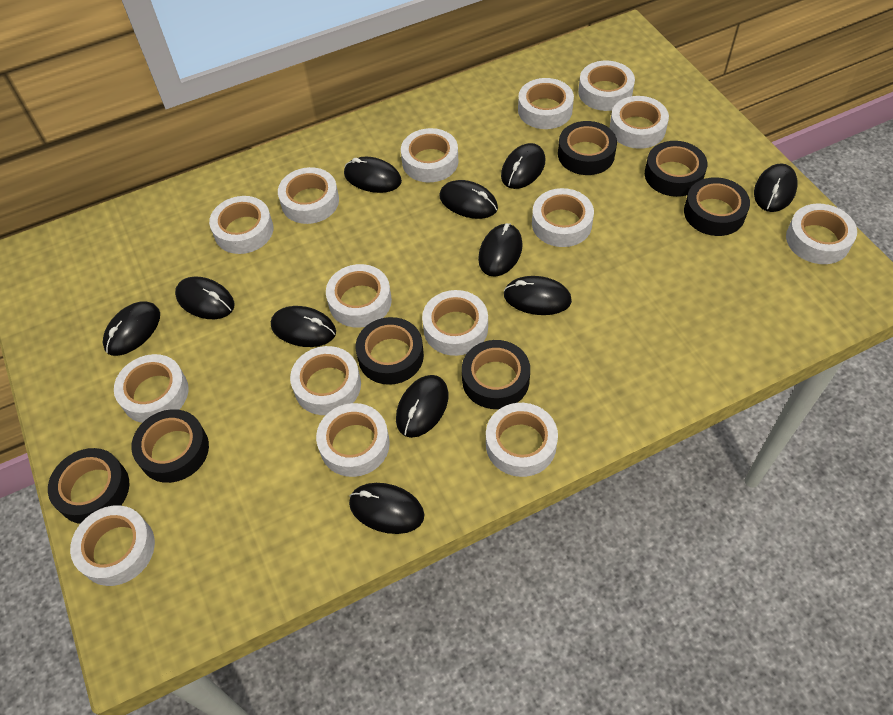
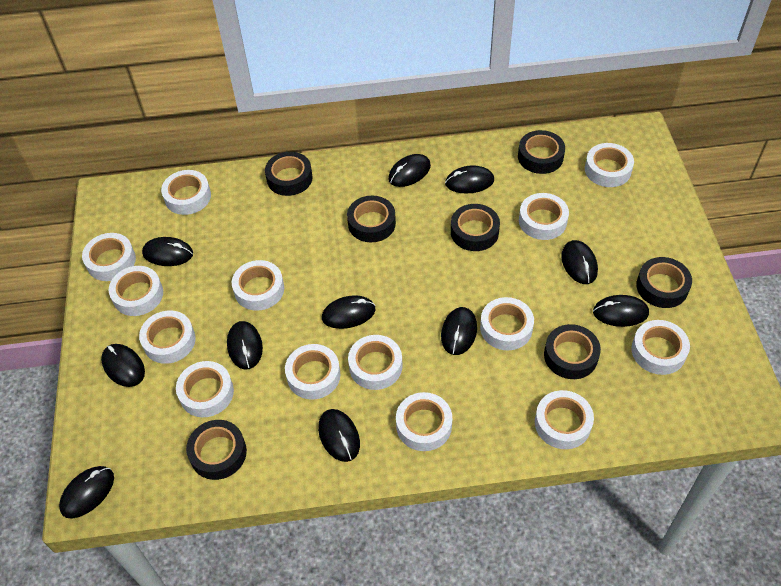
white tape: 15 -> 14

